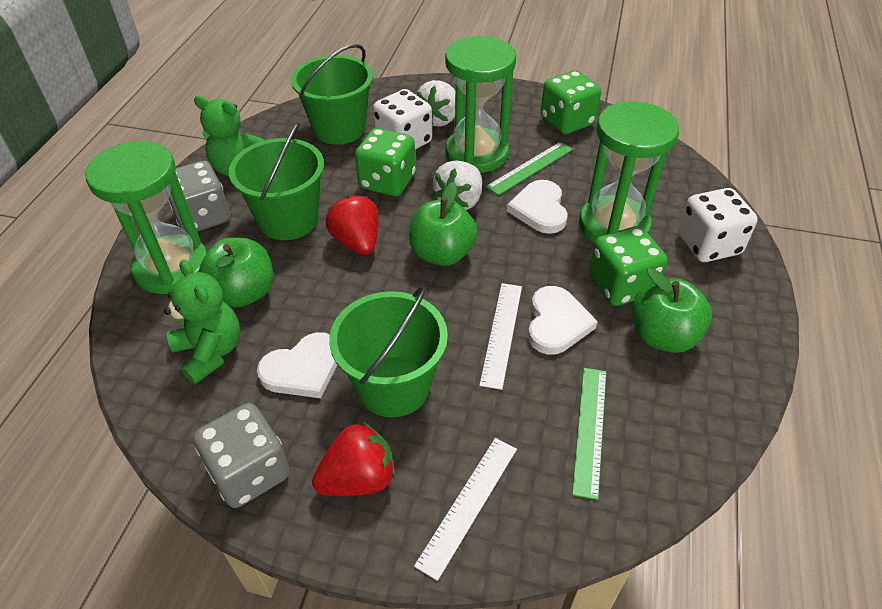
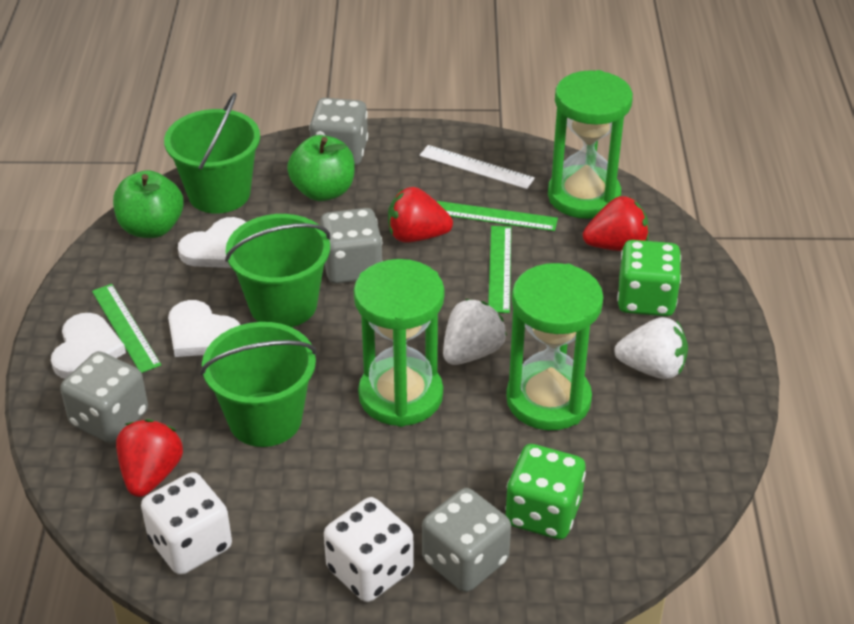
green apple: 3 -> 2
green dice: 3 -> 2
green ruler: 2 -> 3
green teddy bear: 2 -> 0
grey dice: 2 -> 4
red strawberry: 2 -> 3
white ruler: 2 -> 1

